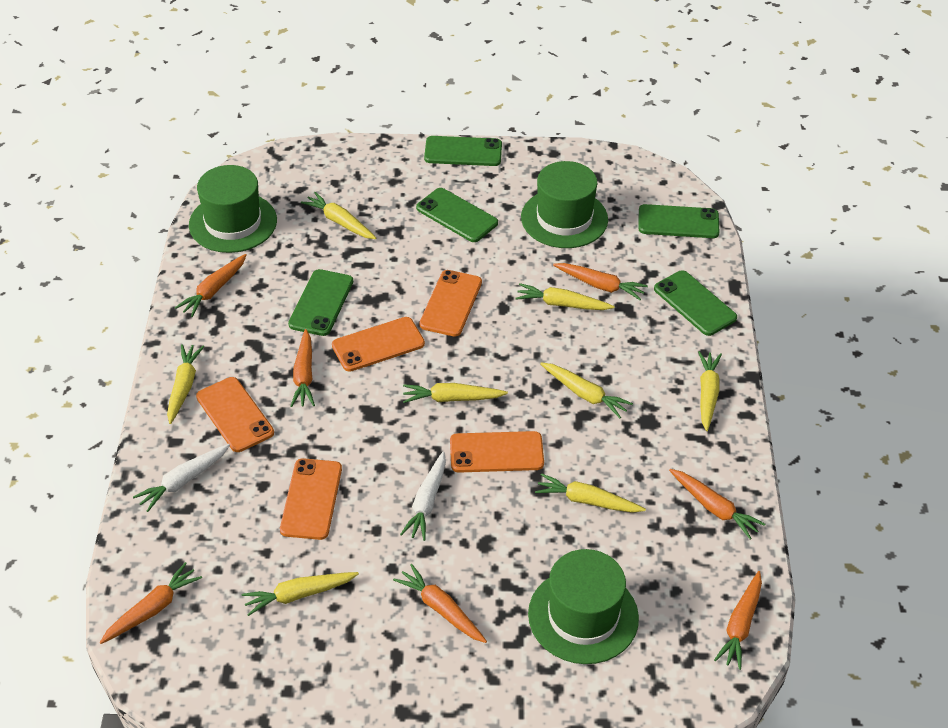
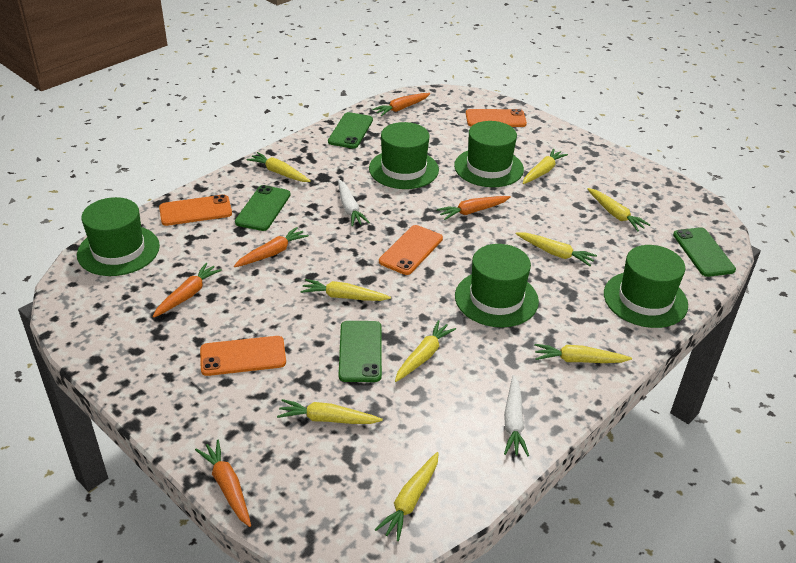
green hat: 3 -> 5
green phone: 5 -> 4
orange carrot: 7 -> 5
orange phone: 5 -> 4
yellow carrot: 8 -> 9

